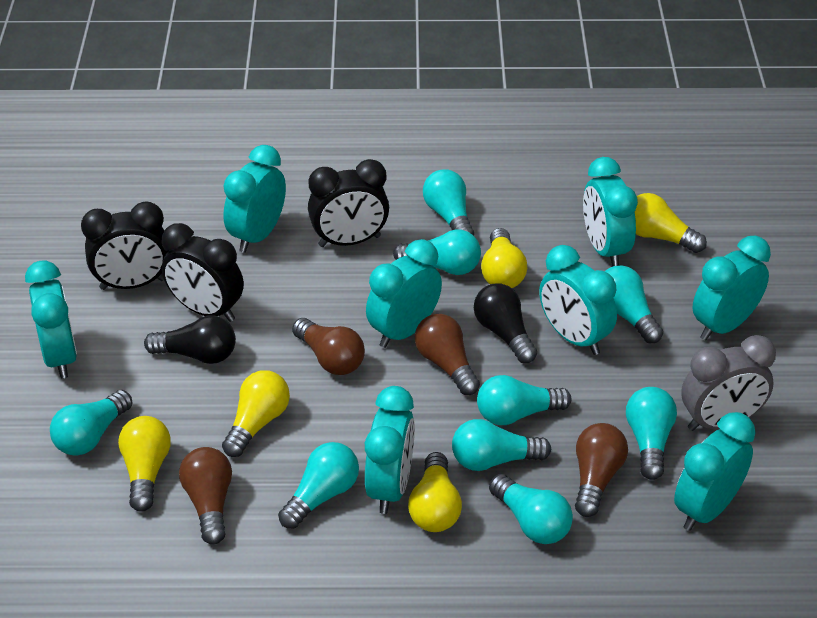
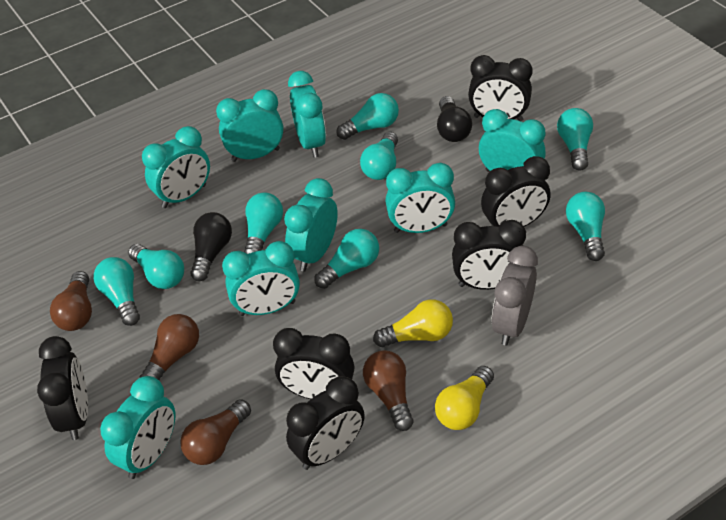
black clock: 3 -> 6
turquoise light bulb: 9 -> 8
yellow light bulb: 5 -> 2

